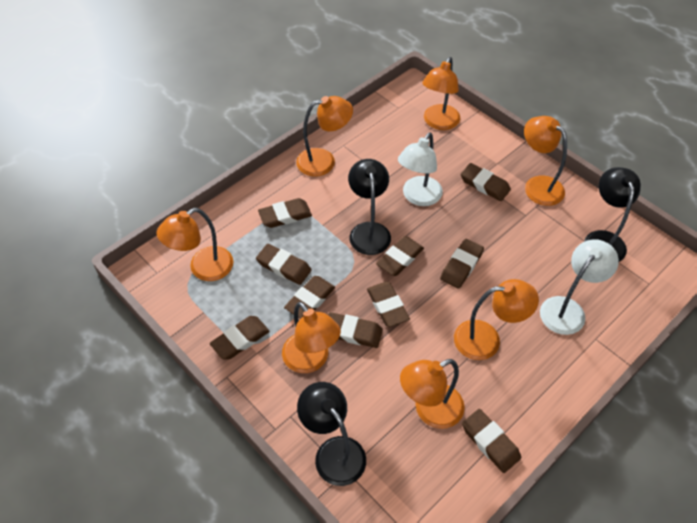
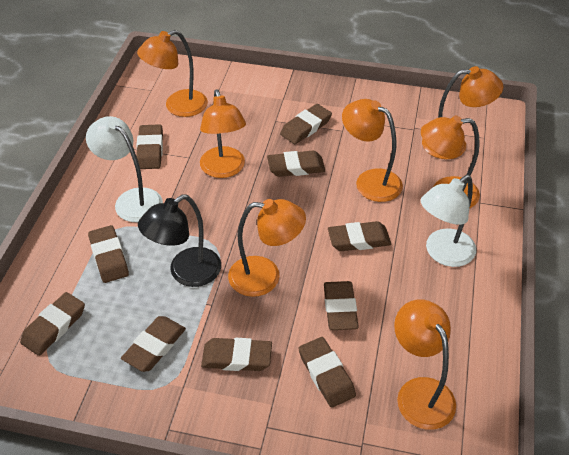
black lamp: 3 -> 1

